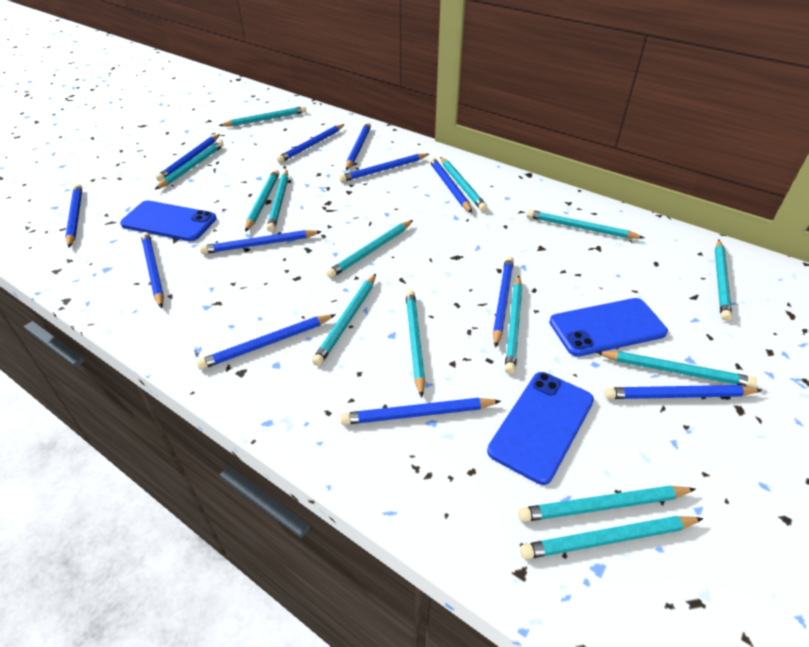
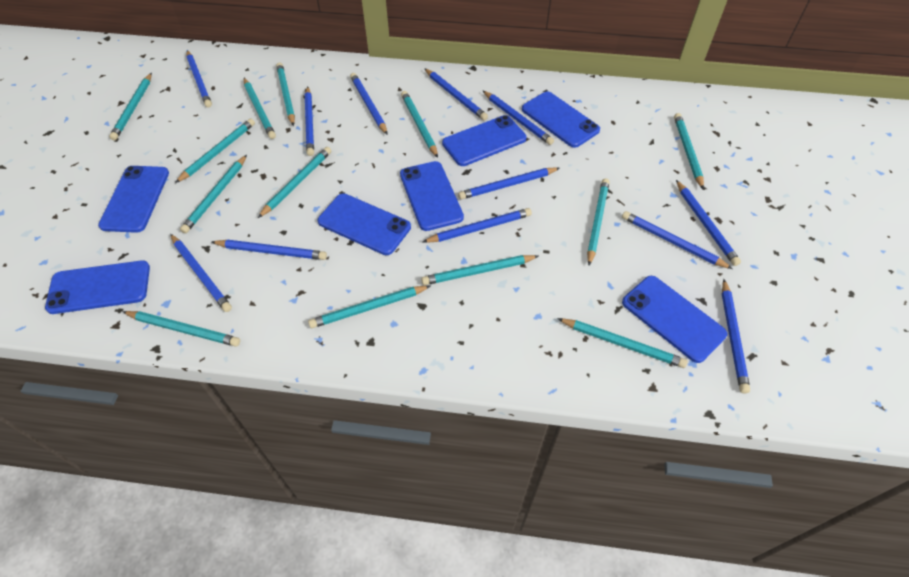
blue phone: 3 -> 7
turquoise pencil: 14 -> 13

